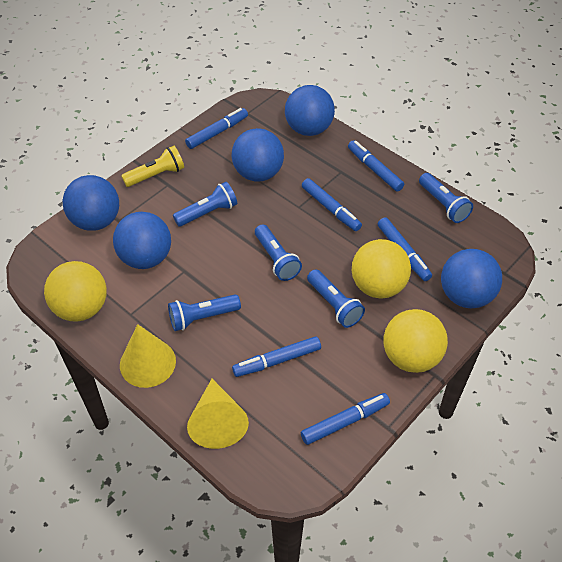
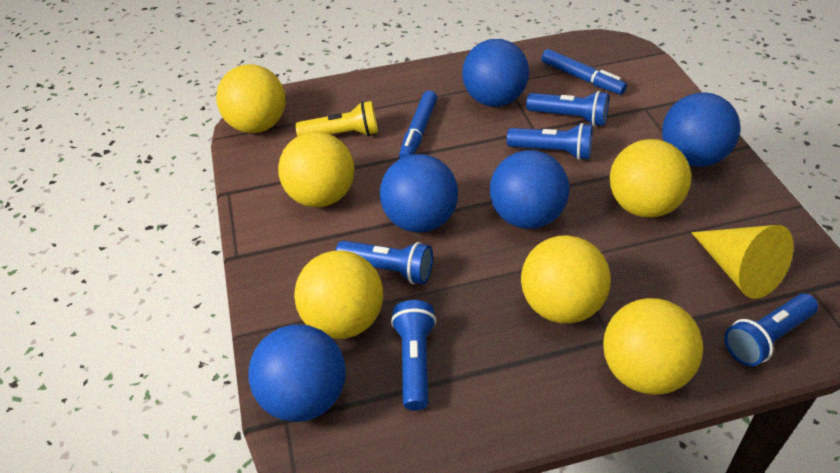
blue marker: 6 -> 2
yellow ball: 3 -> 6
yellow cone: 2 -> 1

